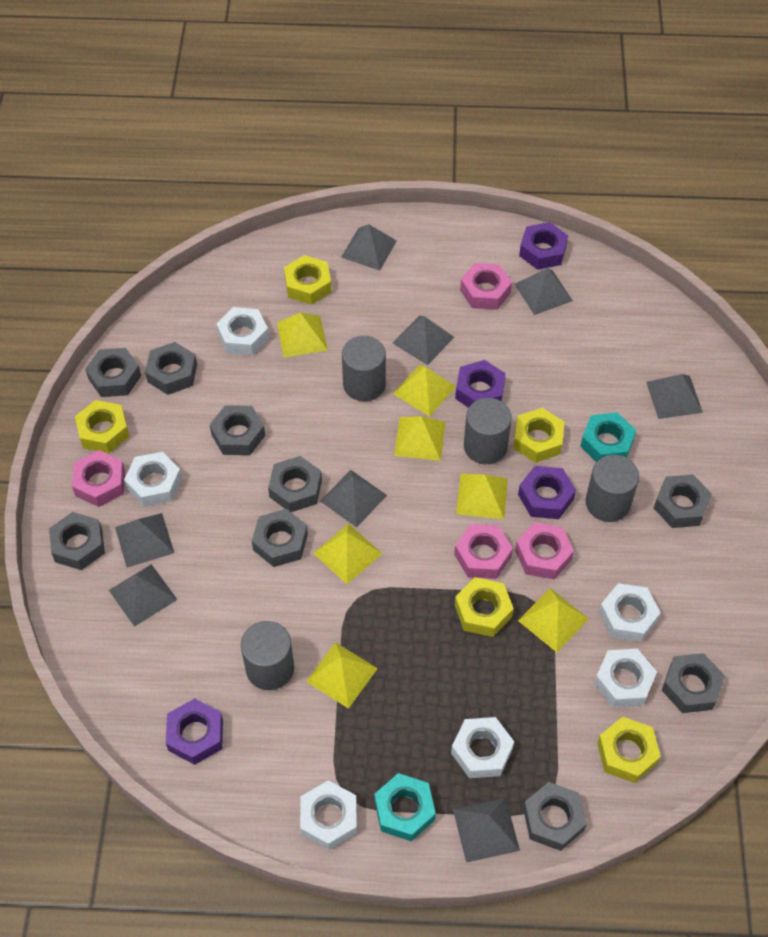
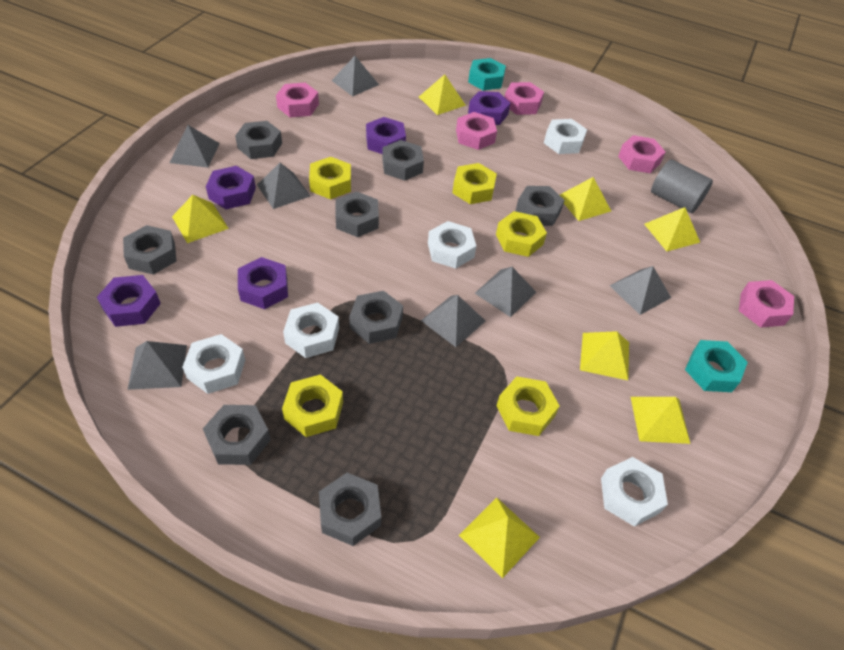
grey cylinder: 4 -> 1
grey nut: 9 -> 8
grey pyramid: 8 -> 7
pink nut: 4 -> 5
purple nut: 4 -> 5
white nut: 6 -> 5

